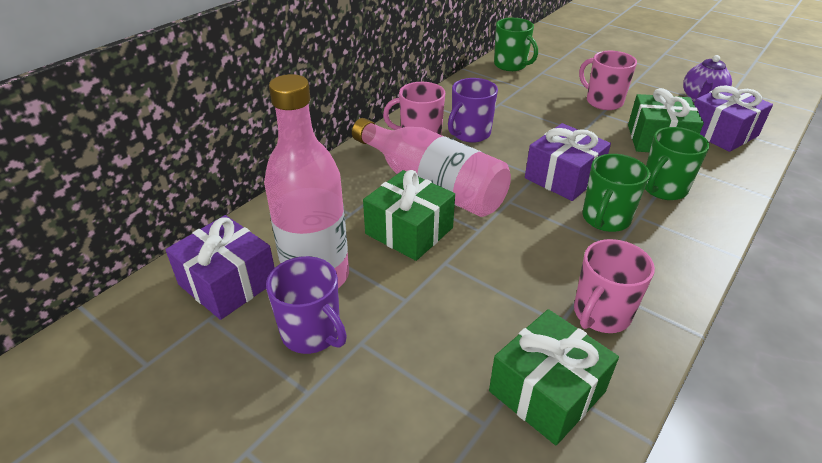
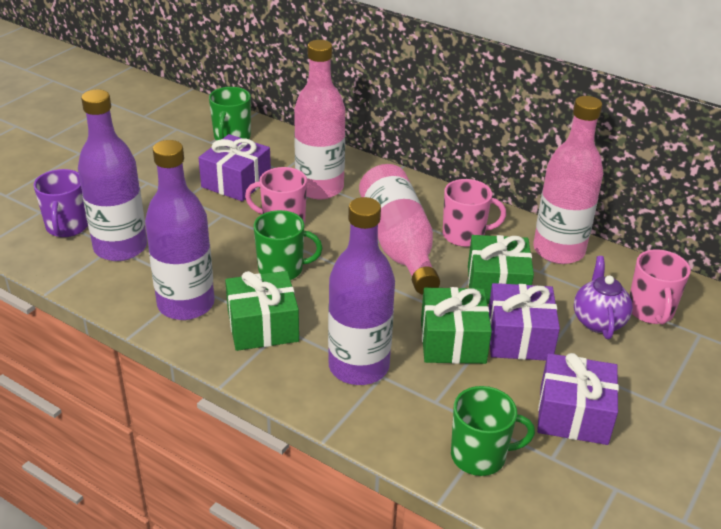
pink bottle: 2 -> 3
purple bottle: 0 -> 3
purple mug: 2 -> 1

